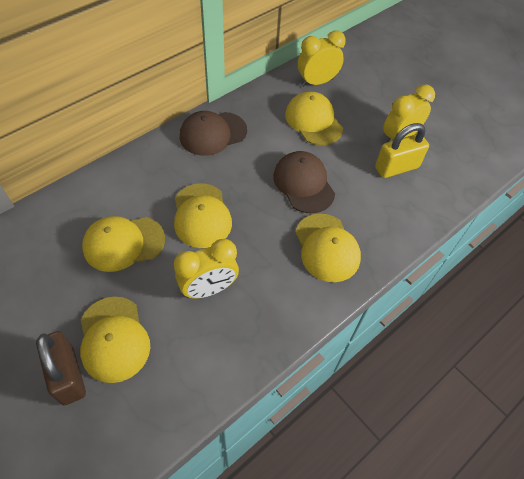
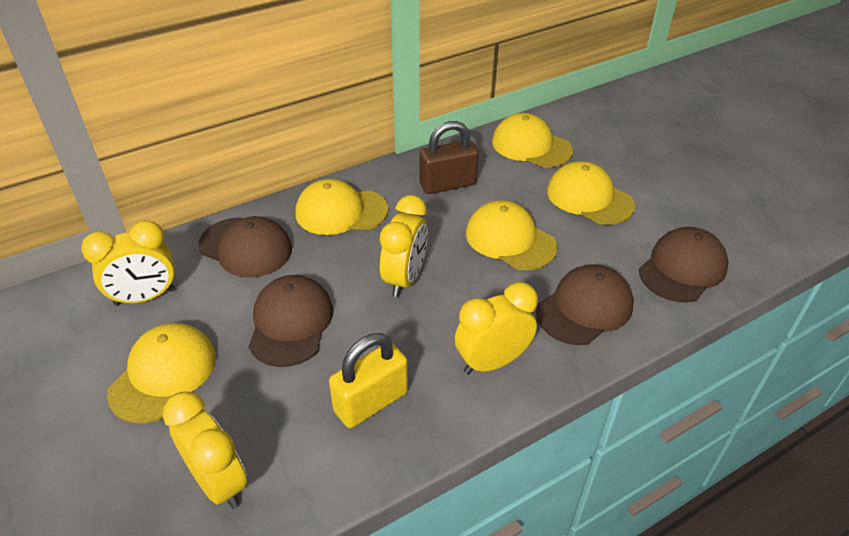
brown cap: 2 -> 4
yellow clock: 3 -> 4

